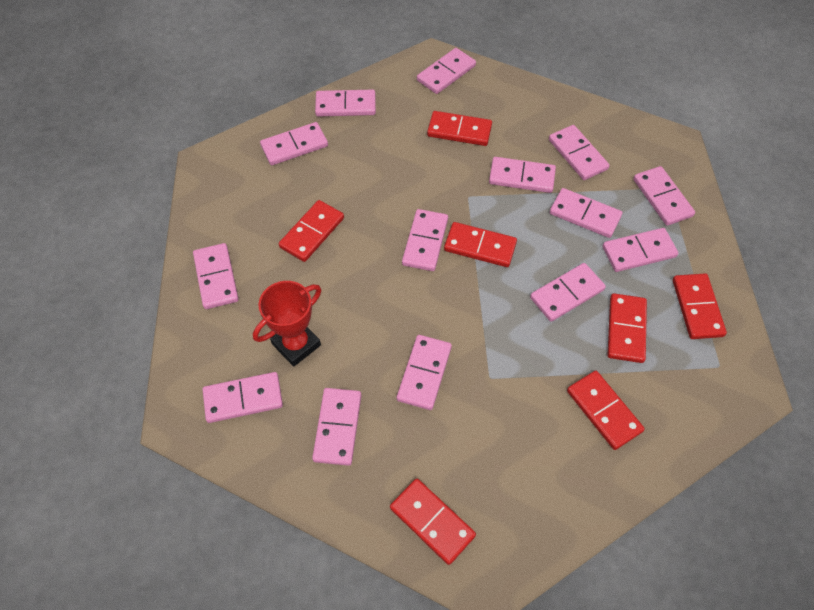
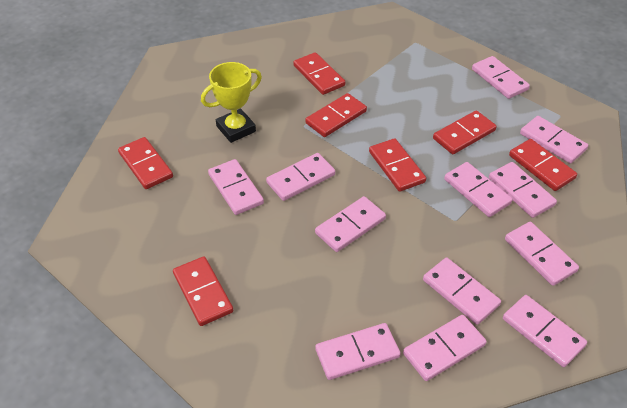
pink domino: 14 -> 12
red trophy: 1 -> 0
yellow trophy: 0 -> 1

